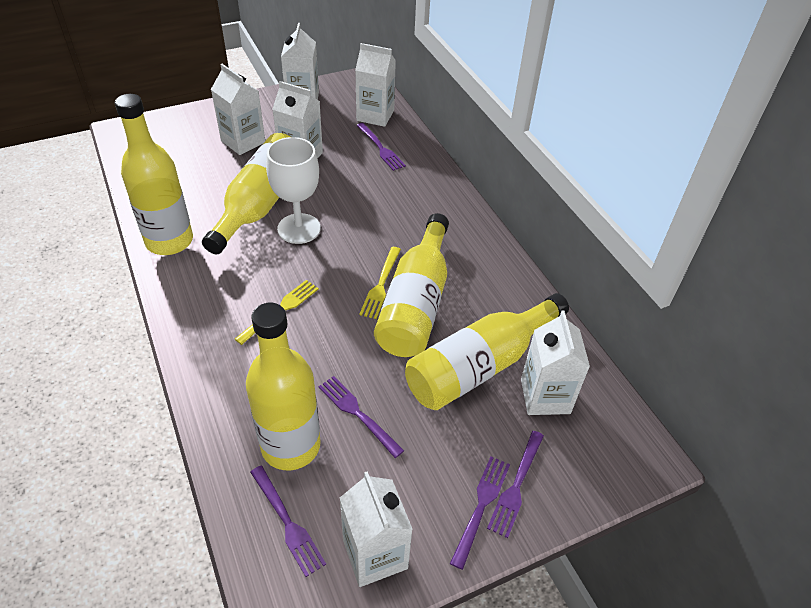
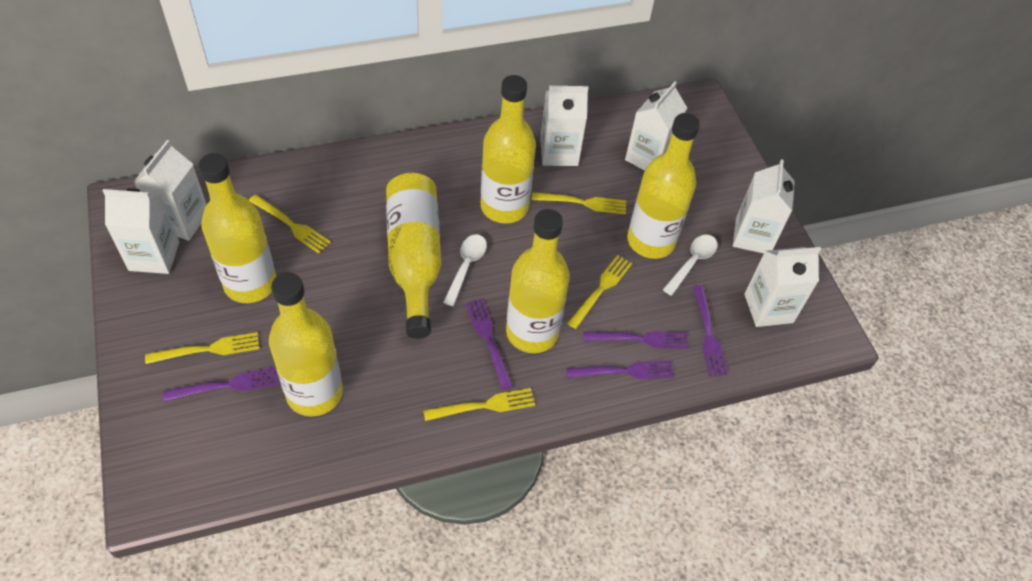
white goblet: 1 -> 0
white spoon: 0 -> 2
yellow bottle: 5 -> 6
yellow fork: 2 -> 5

